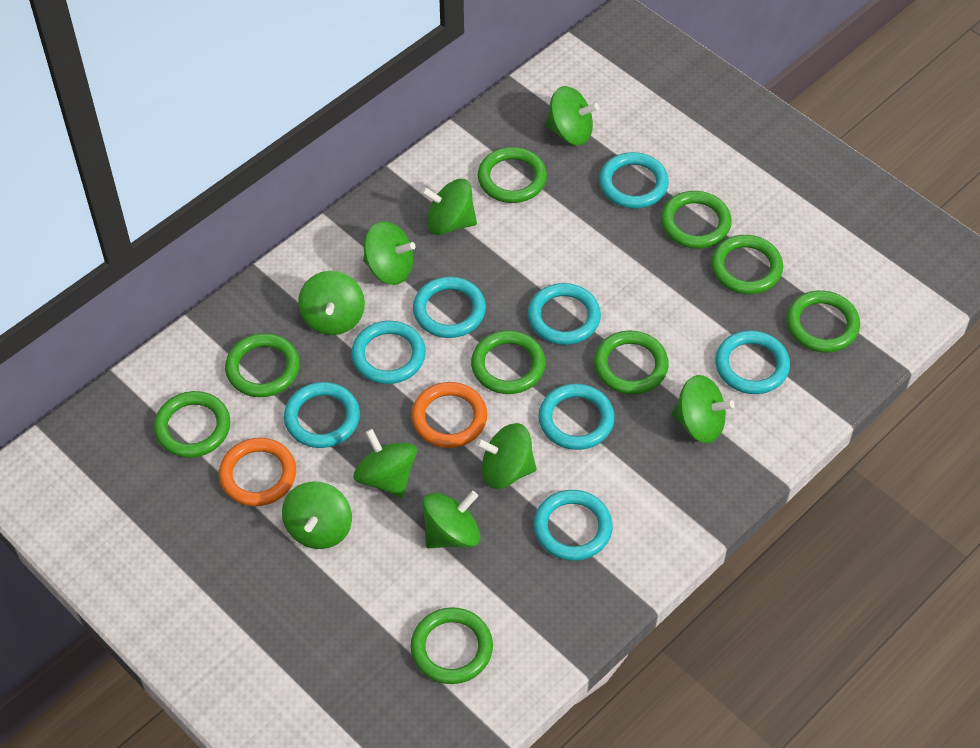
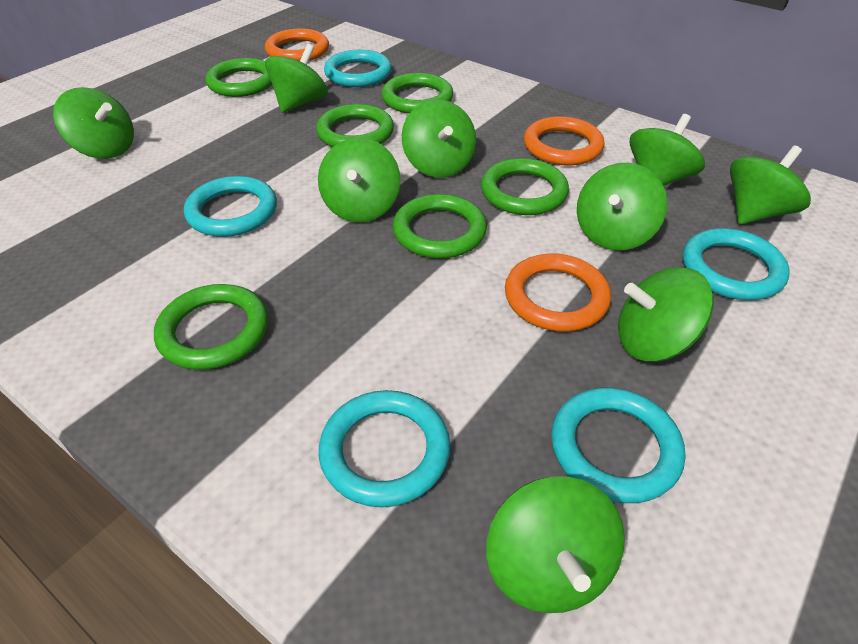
green ring: 9 -> 6
orange ring: 2 -> 3
turquoise ring: 8 -> 5

